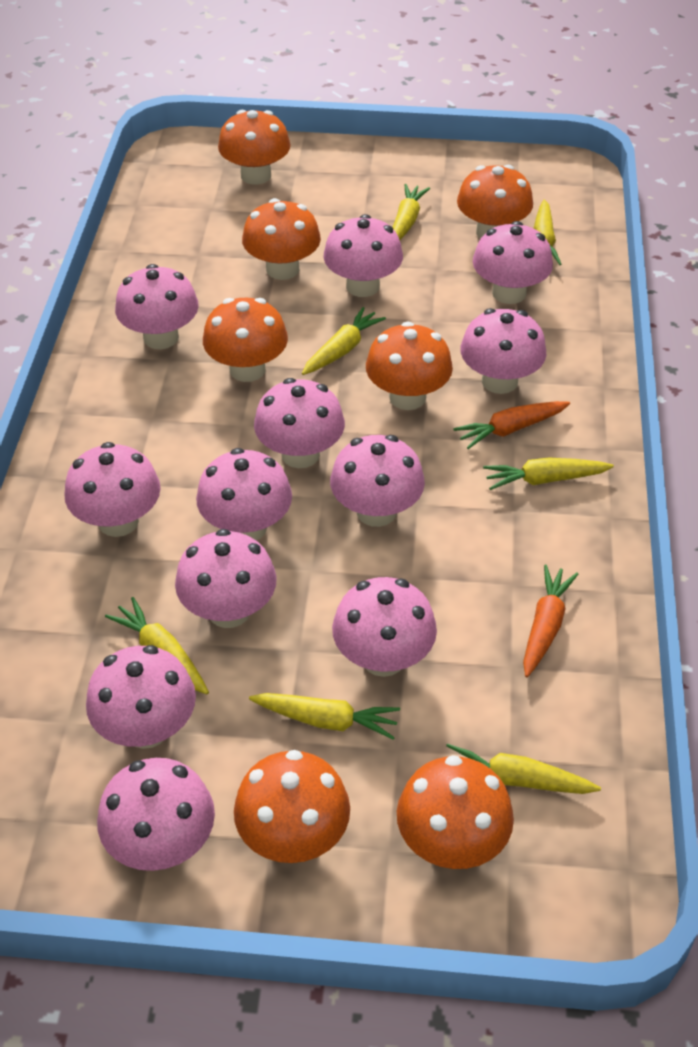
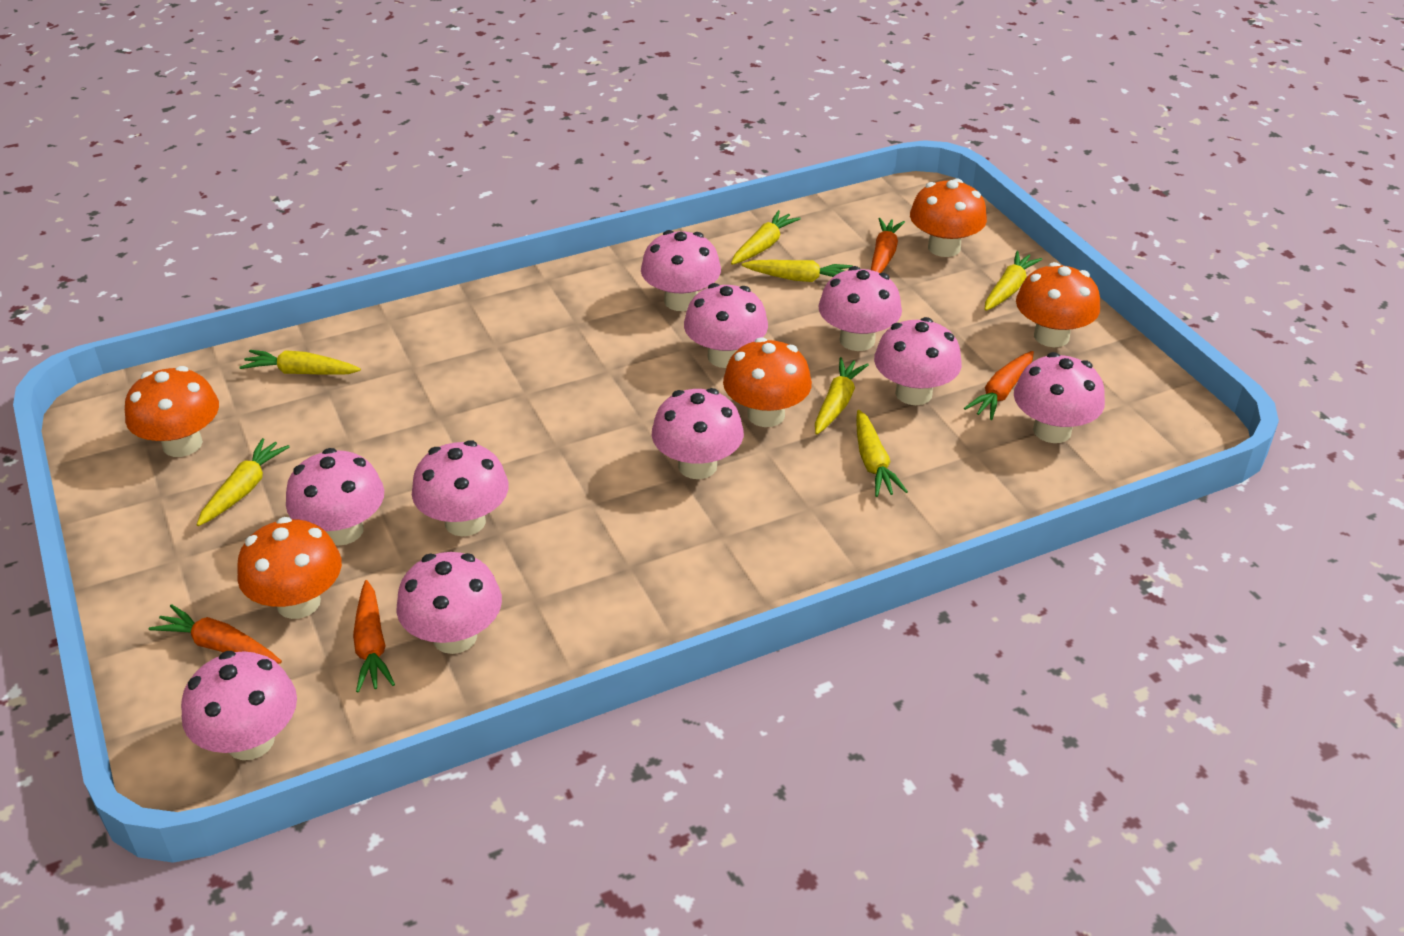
orange carrot: 2 -> 4
orange mushroom: 7 -> 5
pink mushroom: 12 -> 10

